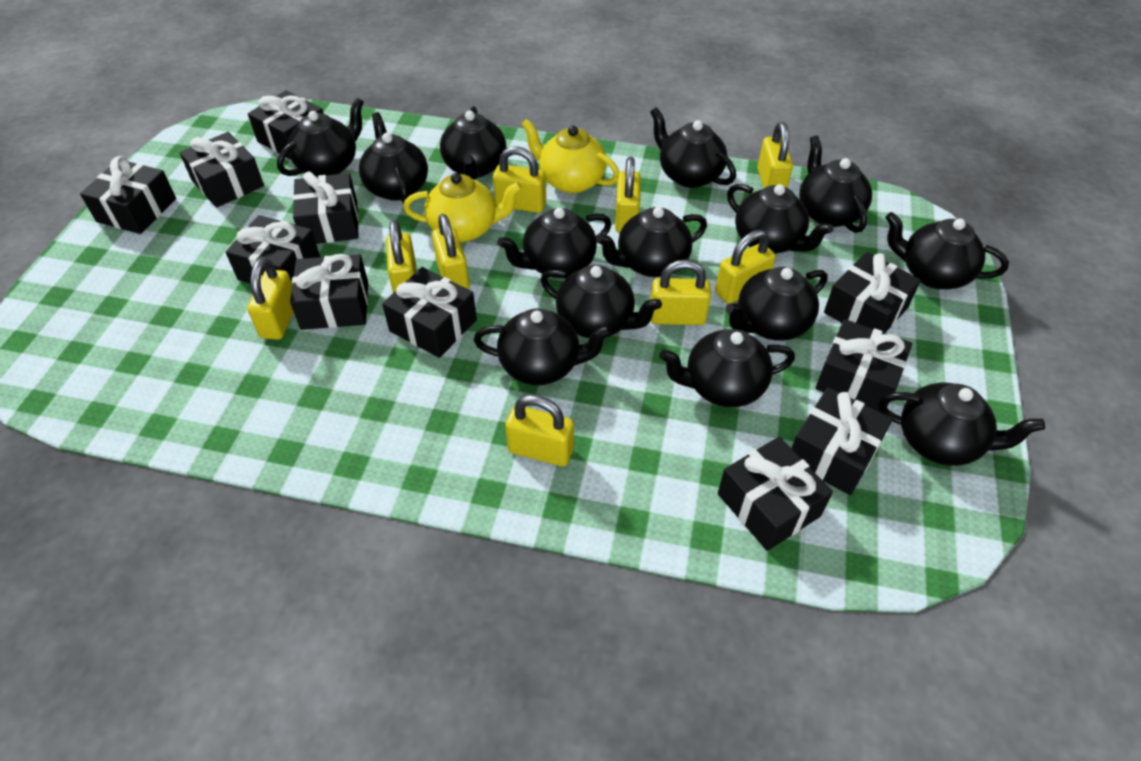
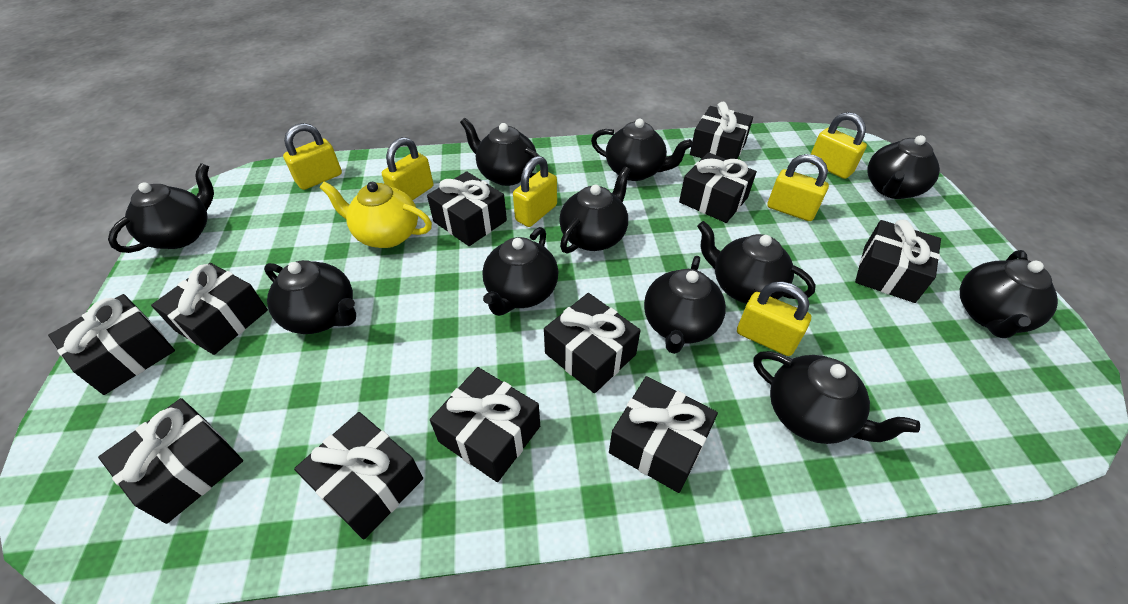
black teapot: 14 -> 11
yellow padlock: 9 -> 6
yellow teapot: 2 -> 1

